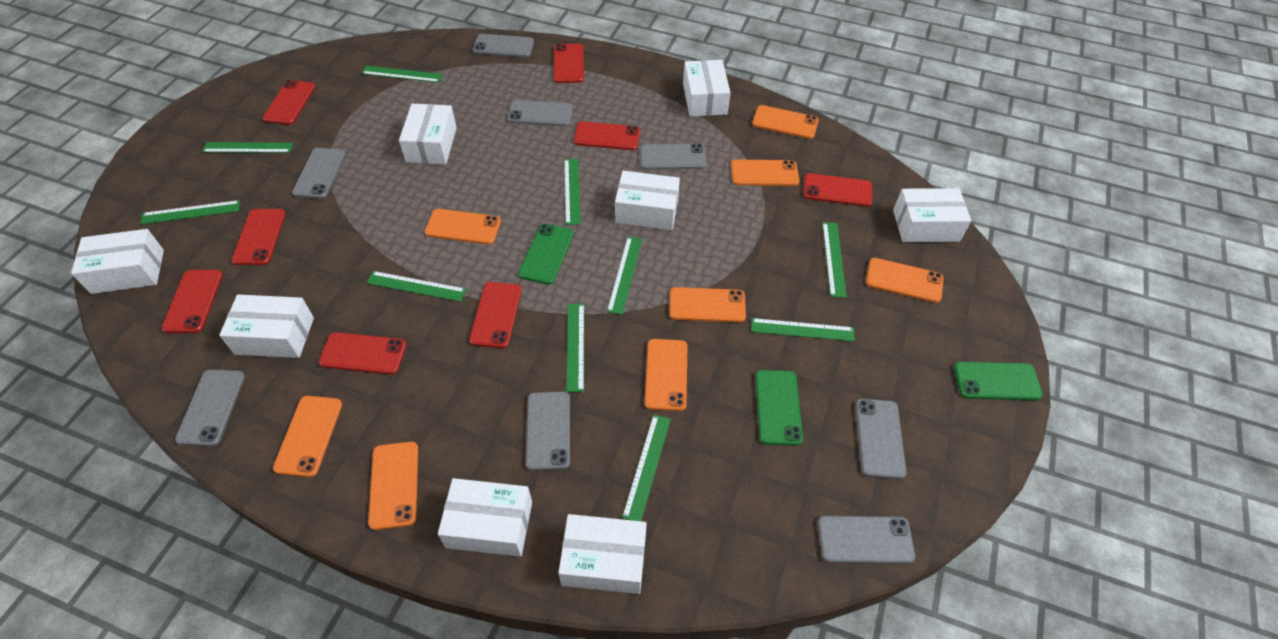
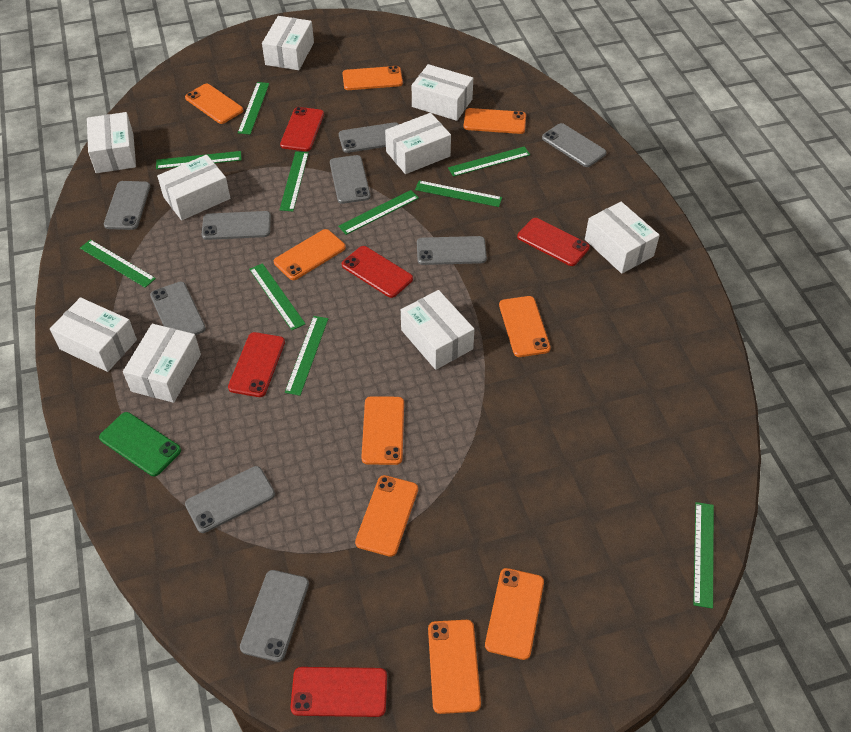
green phone: 3 -> 1
grey phone: 8 -> 9
orange phone: 8 -> 9
red phone: 8 -> 5
white box: 8 -> 9

